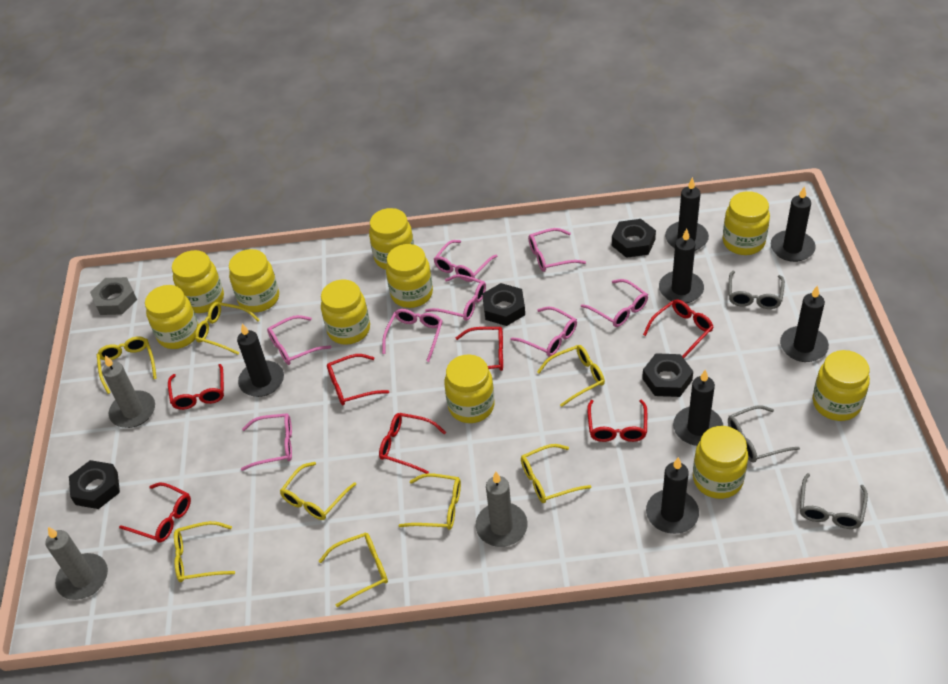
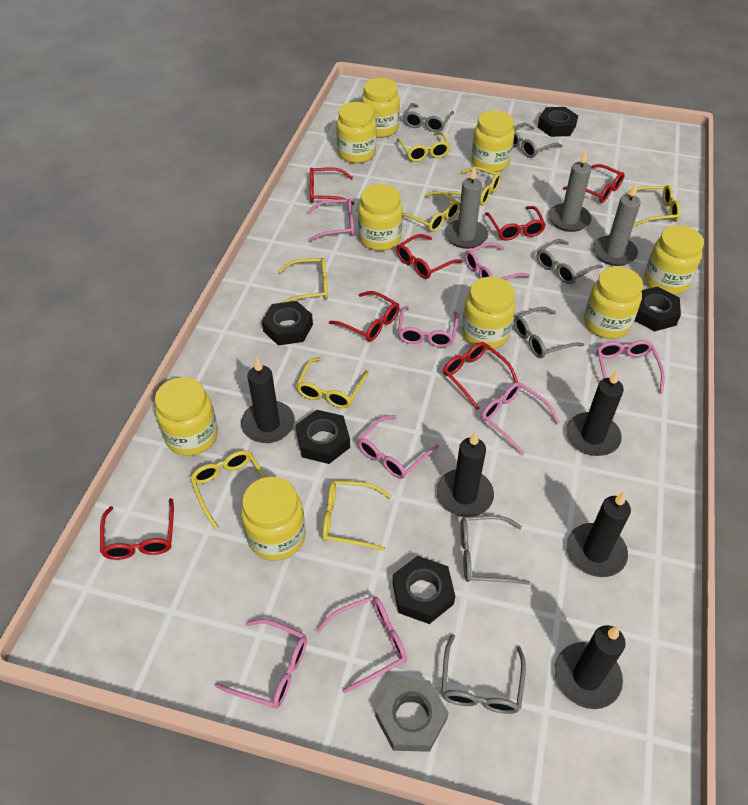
black candle: 7 -> 5
black nut: 4 -> 5
grey glasses: 3 -> 6
yellow jar: 10 -> 9

